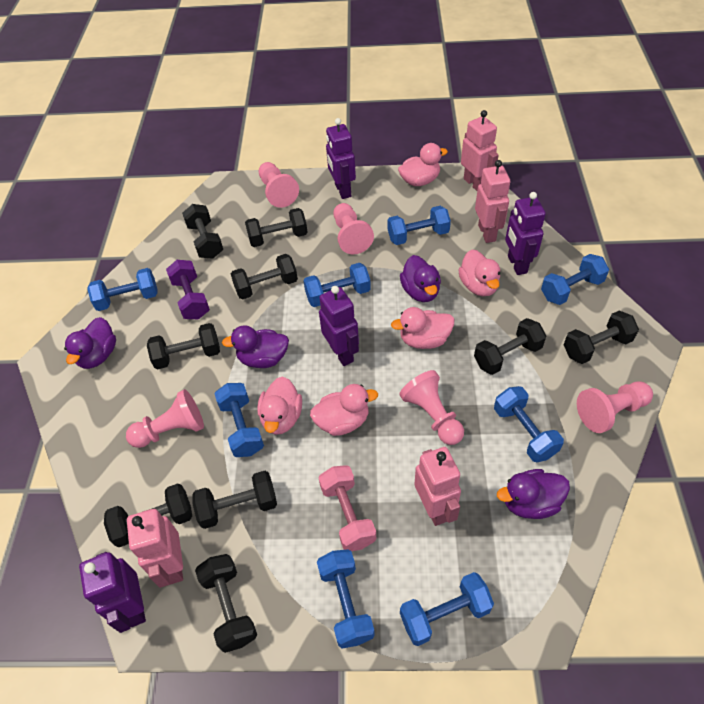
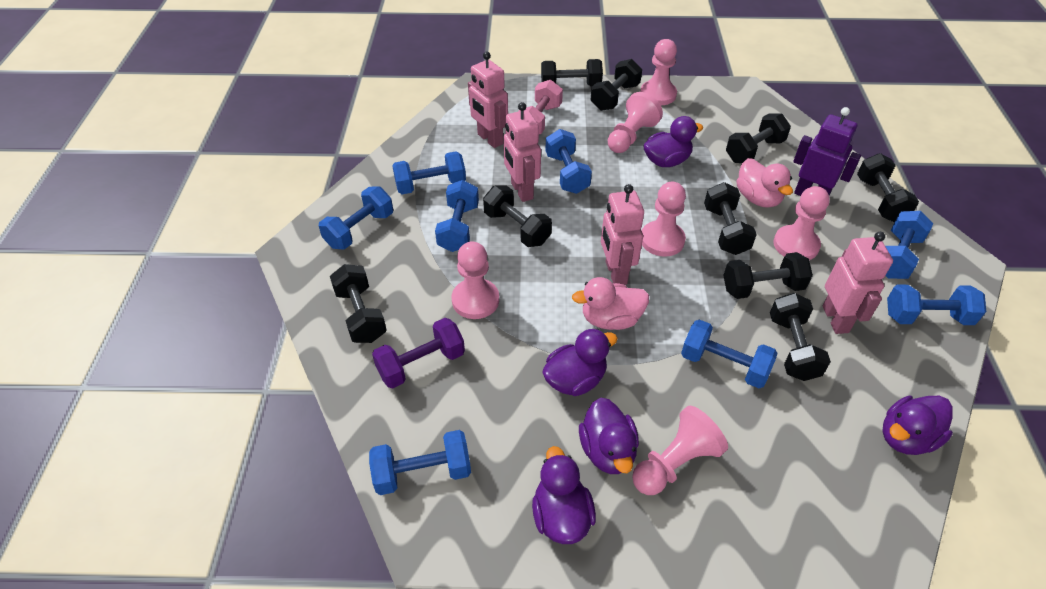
pink duck: 5 -> 2
pink pawn: 5 -> 6
purple duck: 4 -> 5
purple robot: 4 -> 1

